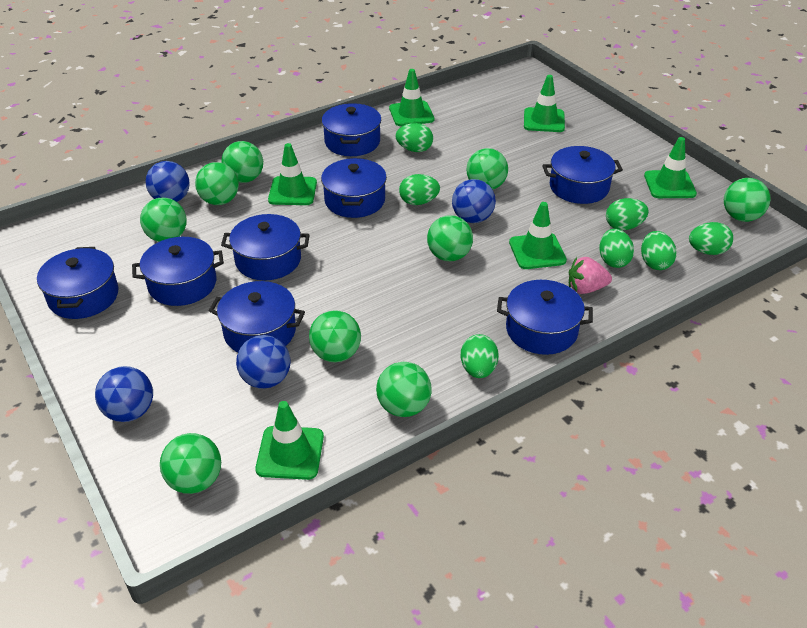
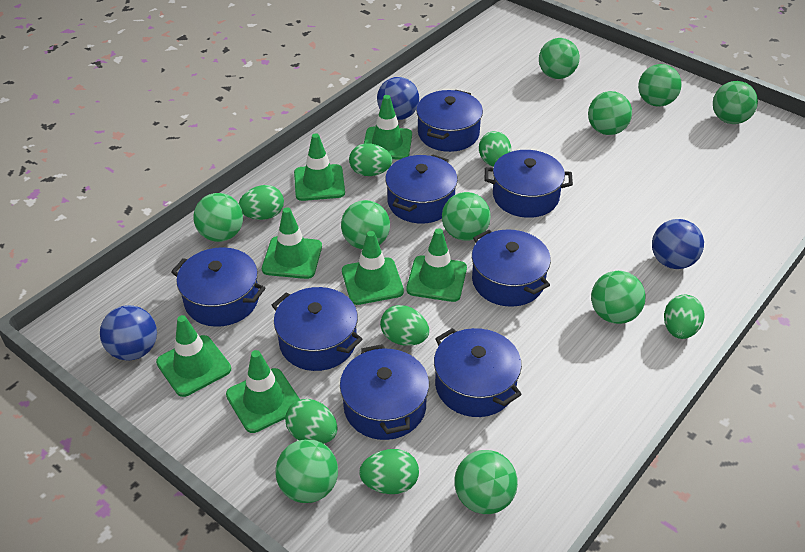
blue ball: 4 -> 3
green ball: 9 -> 10
green traffic cone: 6 -> 7
pink strawberry: 1 -> 0

